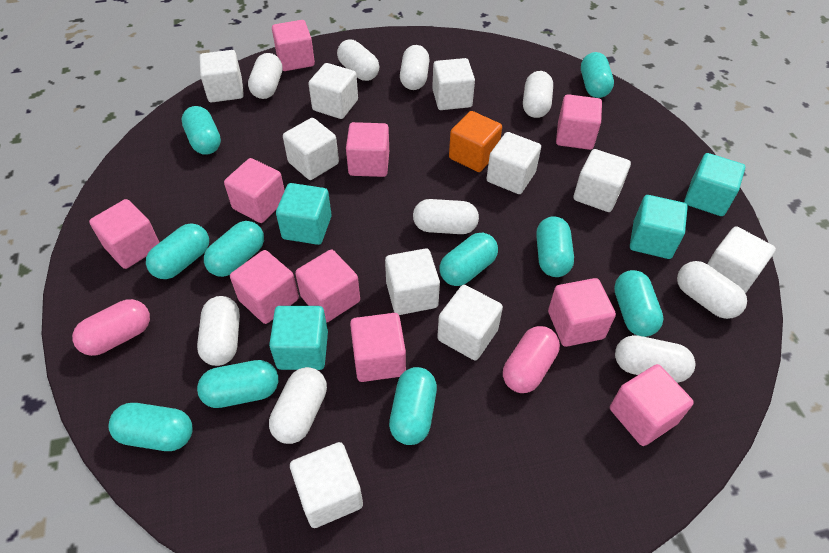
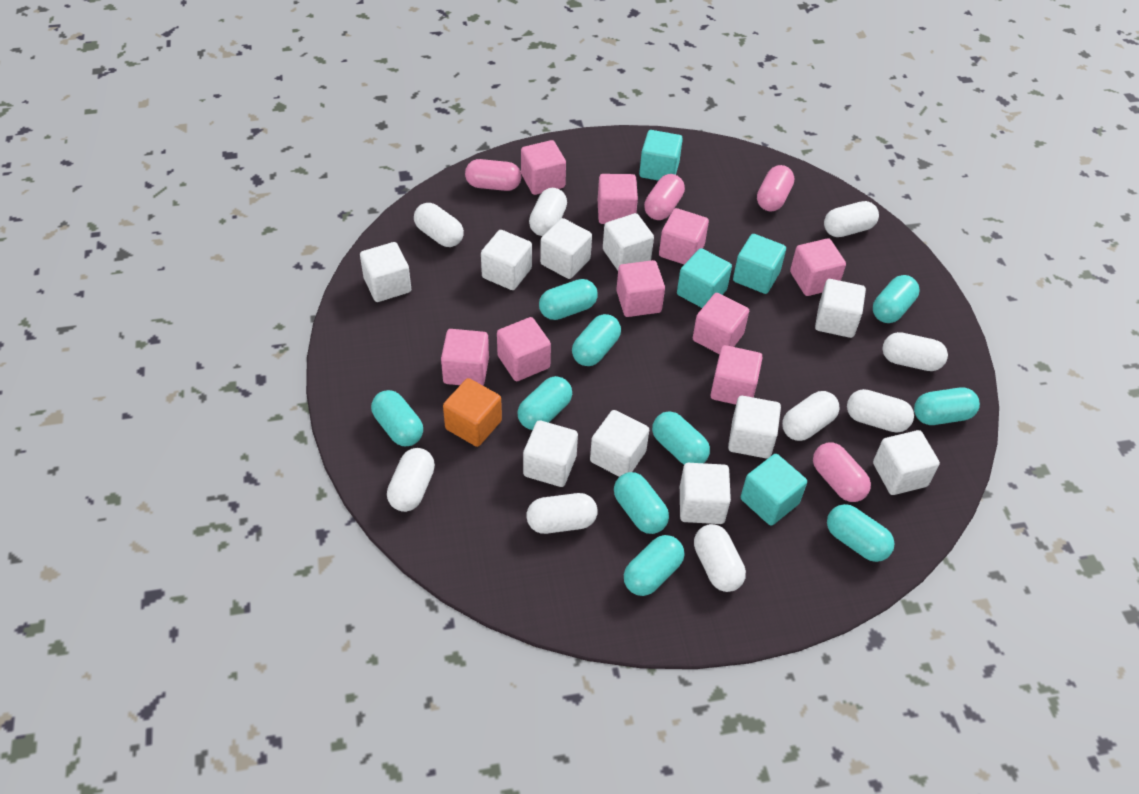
pink capsule: 2 -> 4
pink cube: 10 -> 9

